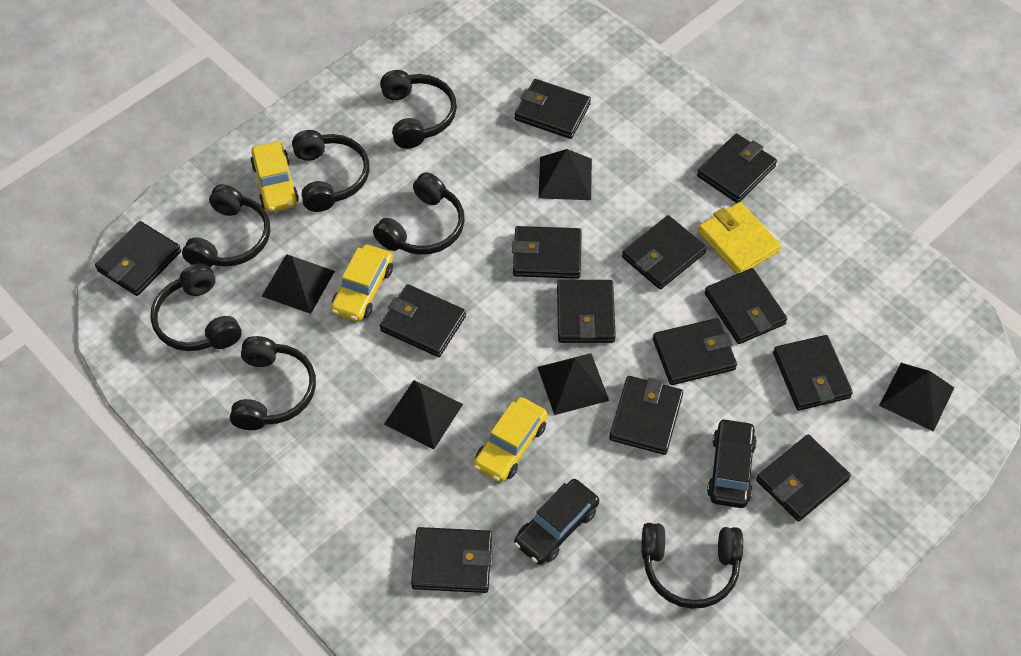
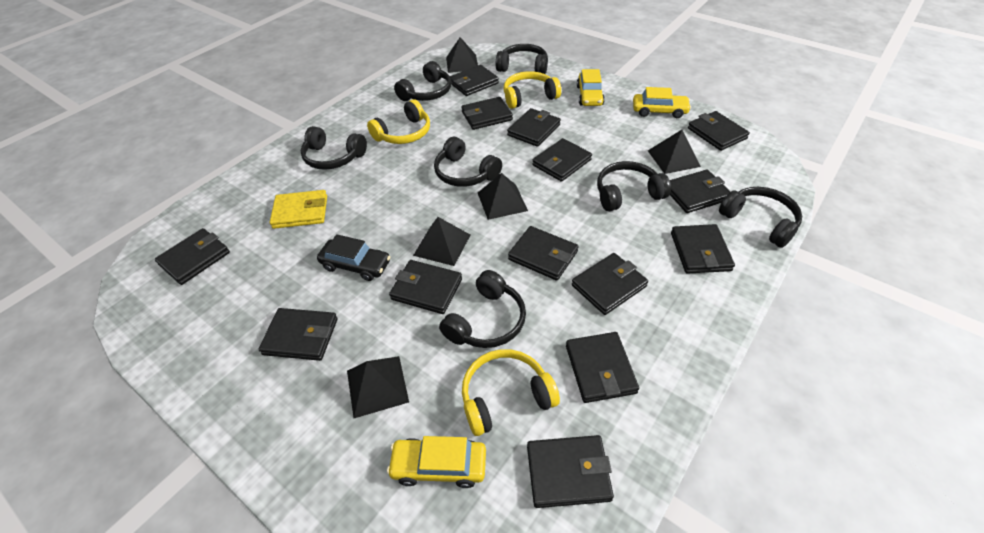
black car: 2 -> 1
black wallet: 13 -> 14
yellow headphones: 0 -> 3

